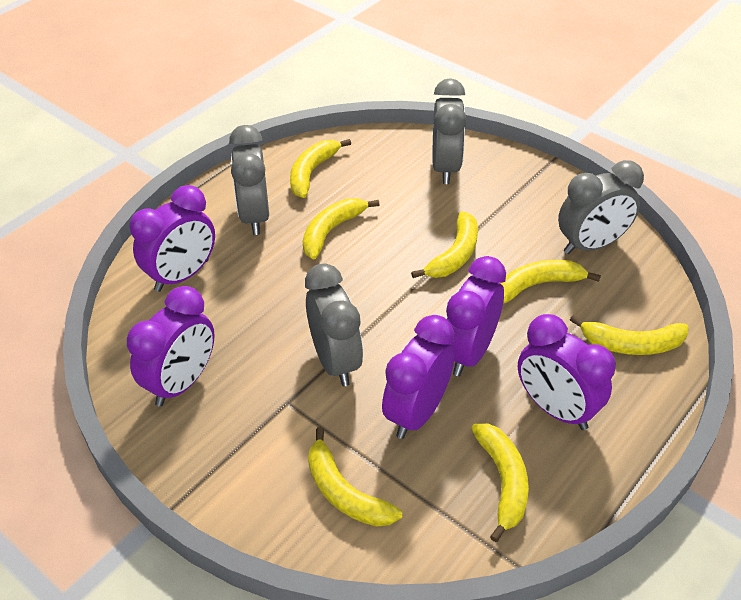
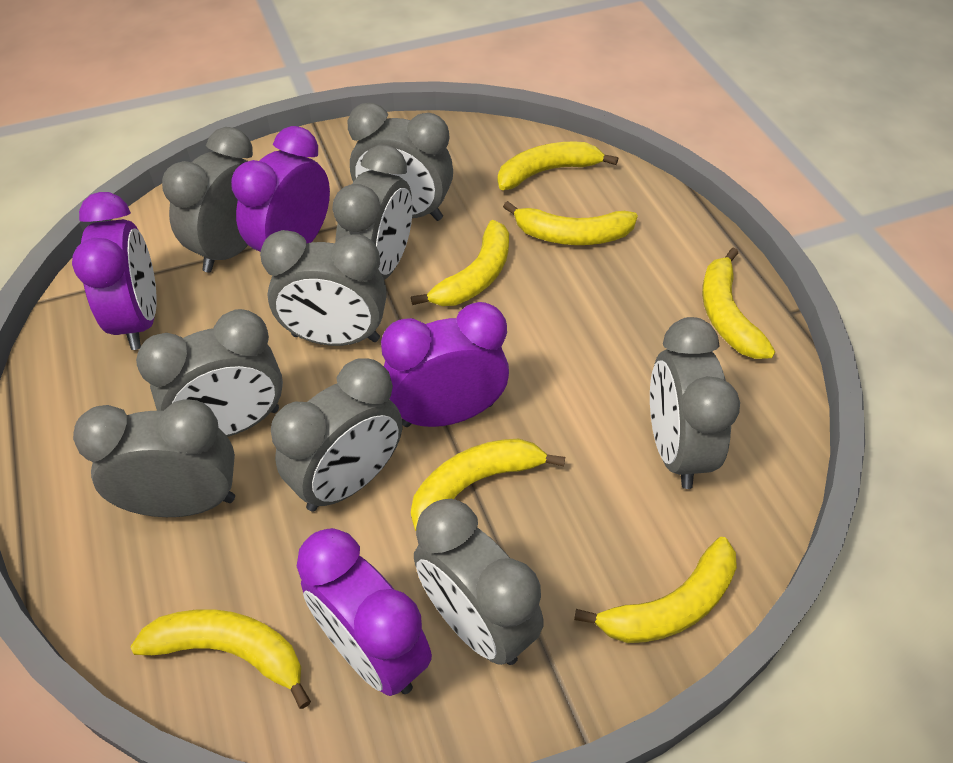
grey clock: 4 -> 9
purple clock: 5 -> 4

